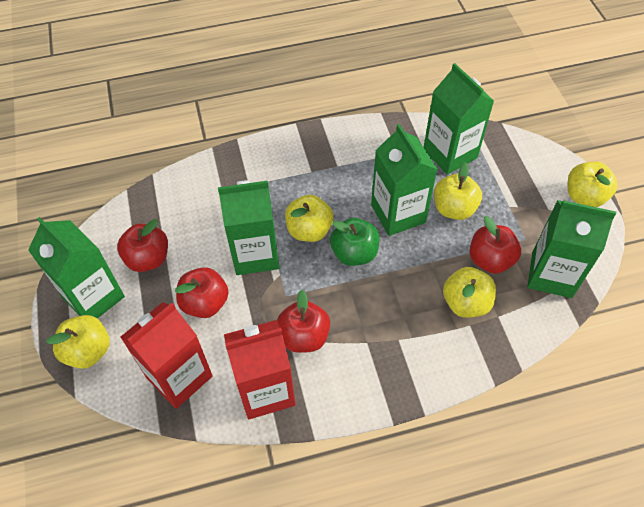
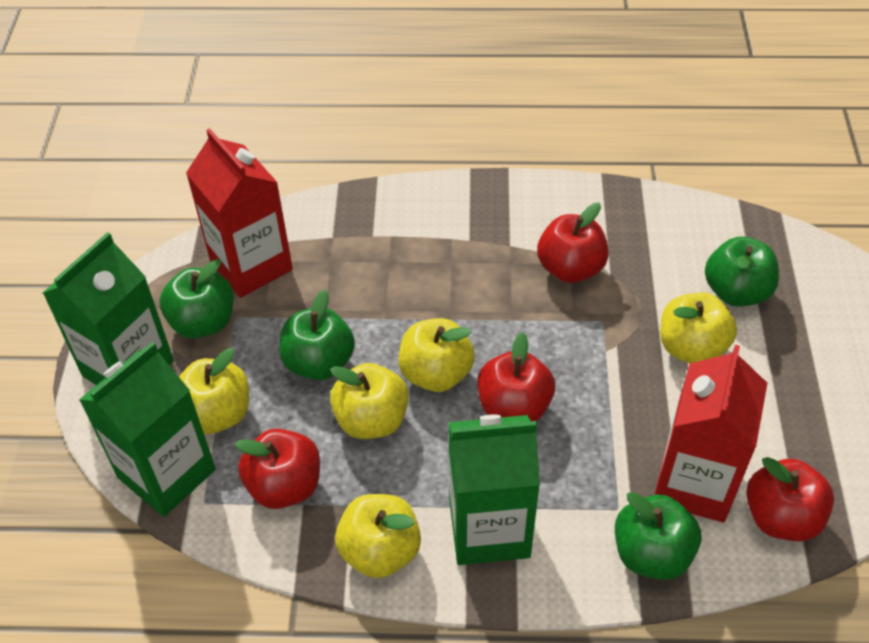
green apple: 1 -> 4
green carton: 5 -> 3

